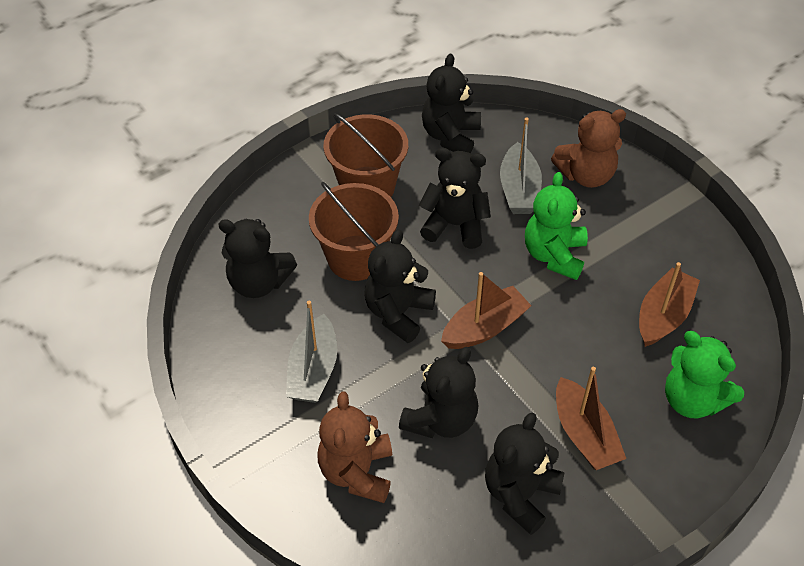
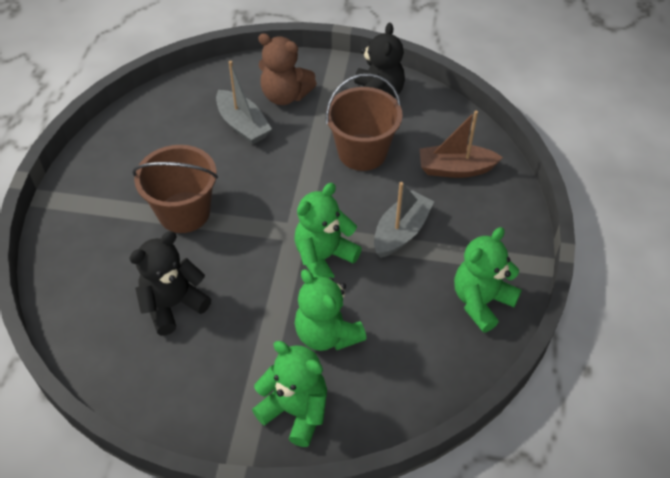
black teddy bear: 6 -> 2
brown boat: 3 -> 1
brown teddy bear: 2 -> 1
green teddy bear: 2 -> 4

